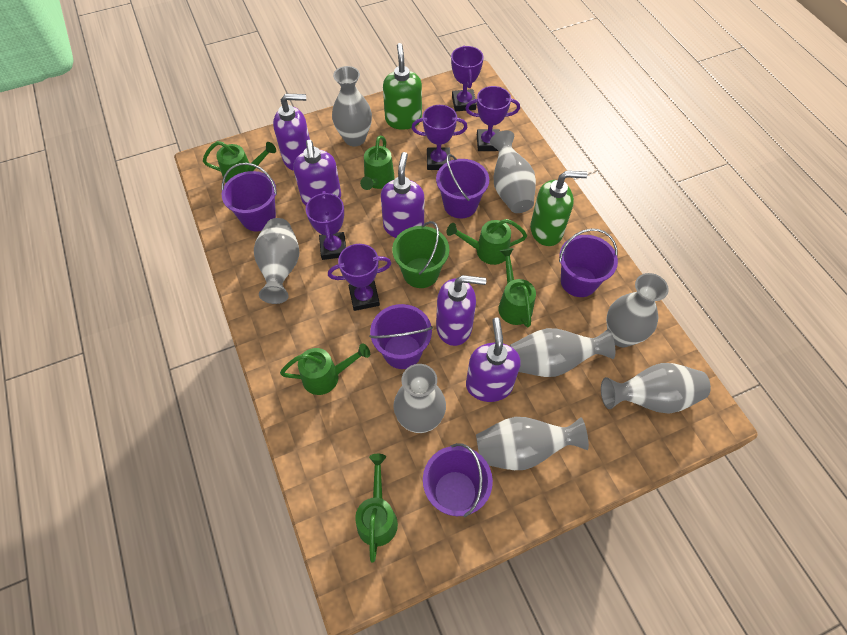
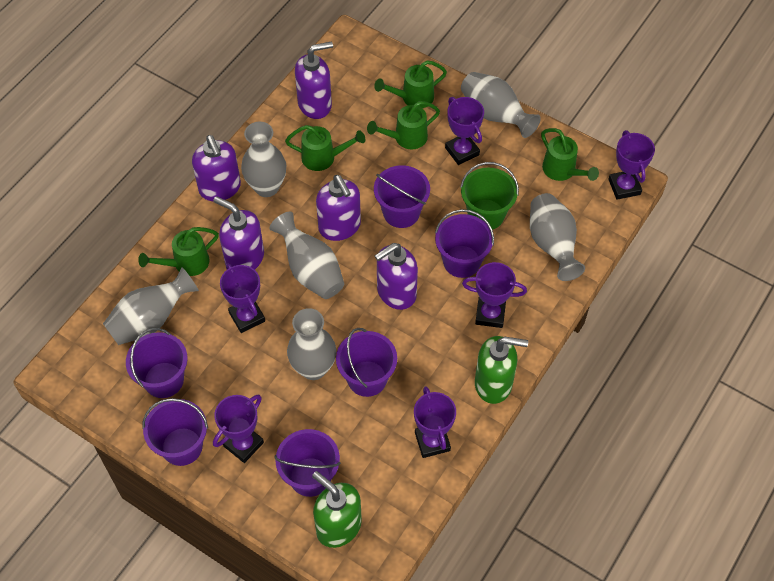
green watering can: 6 -> 5
grey vase: 8 -> 6
purple bucket: 5 -> 6
purple trophy: 5 -> 6

